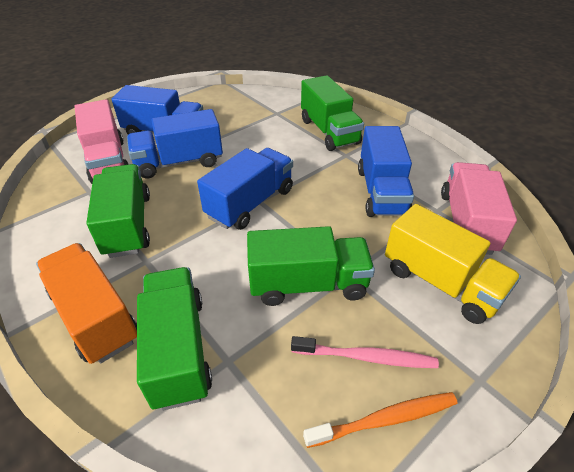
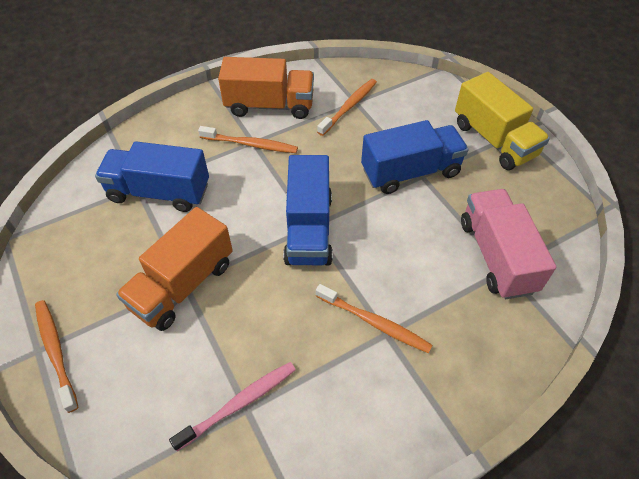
blue truck: 4 -> 3
green truck: 4 -> 0
orange toothbrush: 1 -> 4
orange truck: 1 -> 2
pink truck: 2 -> 1

